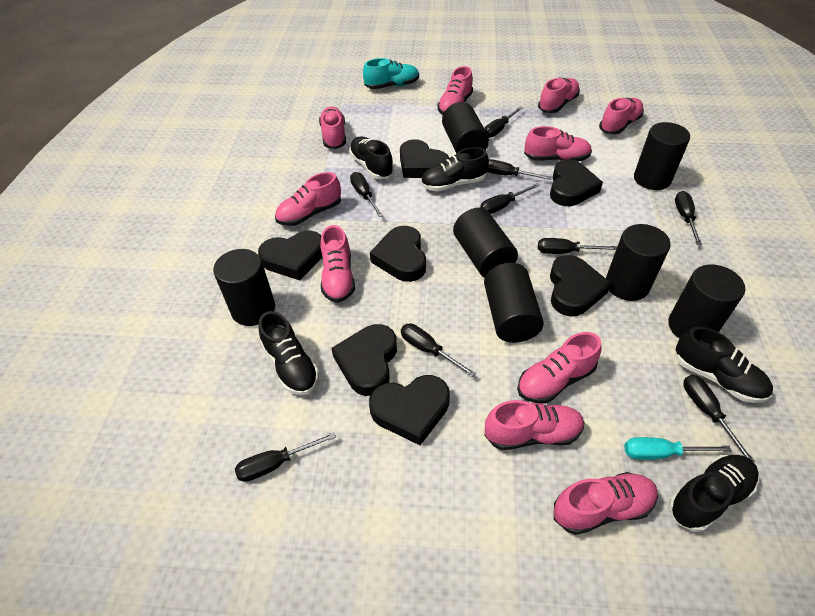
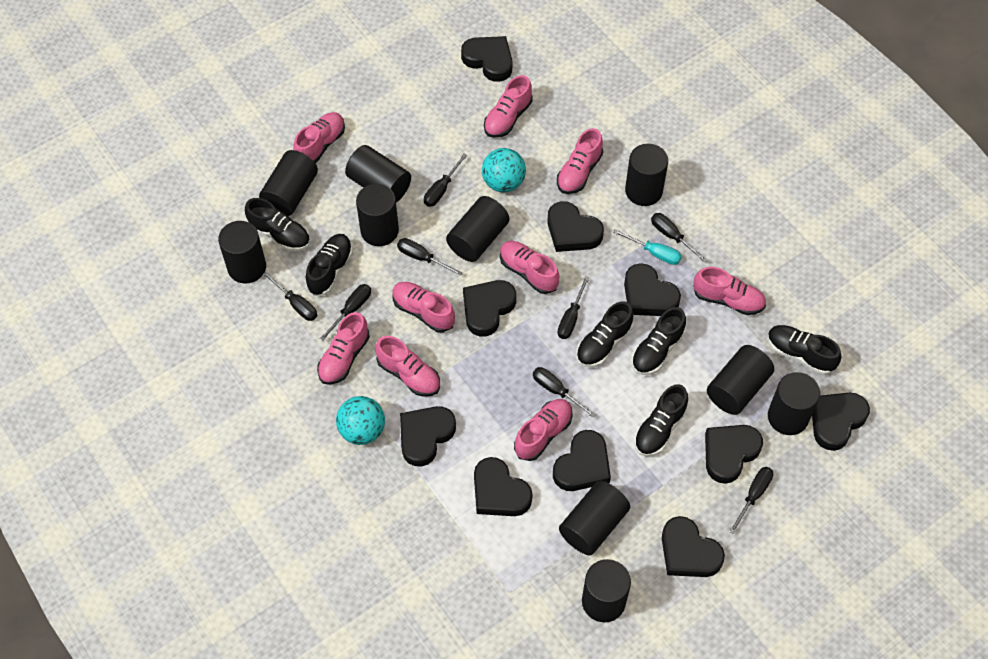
black cylinder: 7 -> 10
black heart: 7 -> 10
black screwdriver: 9 -> 8
black shoe: 5 -> 6
pink shoe: 10 -> 9
turquoise ball: 0 -> 2
turquoise shoe: 1 -> 0

